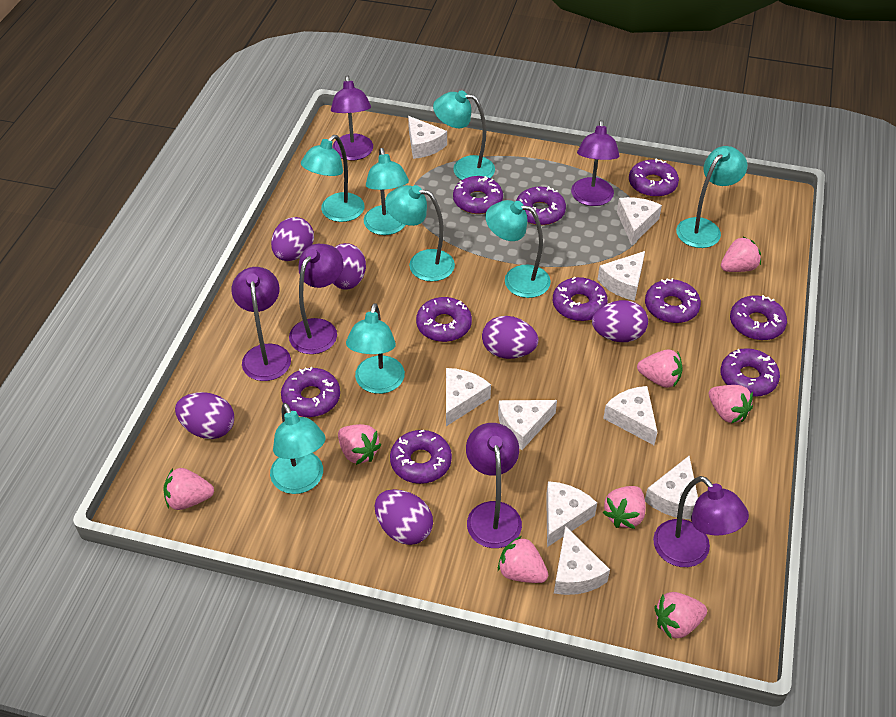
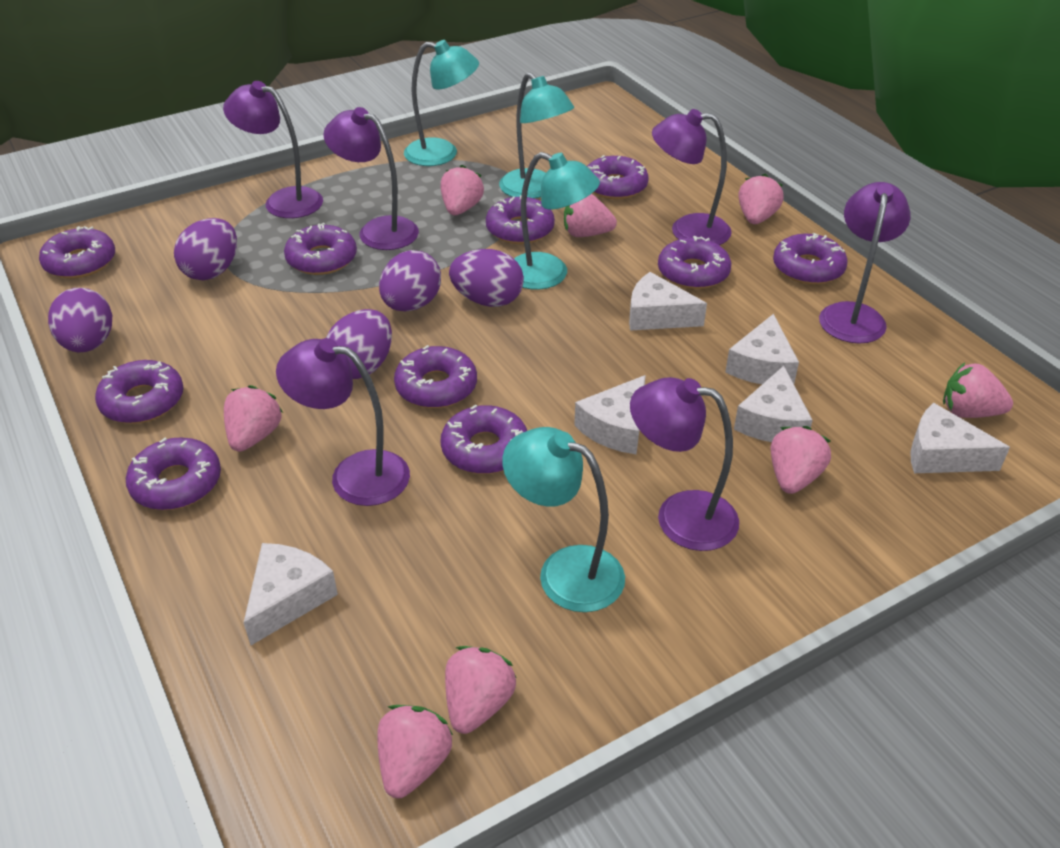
purple egg: 6 -> 5
turquoise lamp: 8 -> 4
white cheese: 9 -> 6

